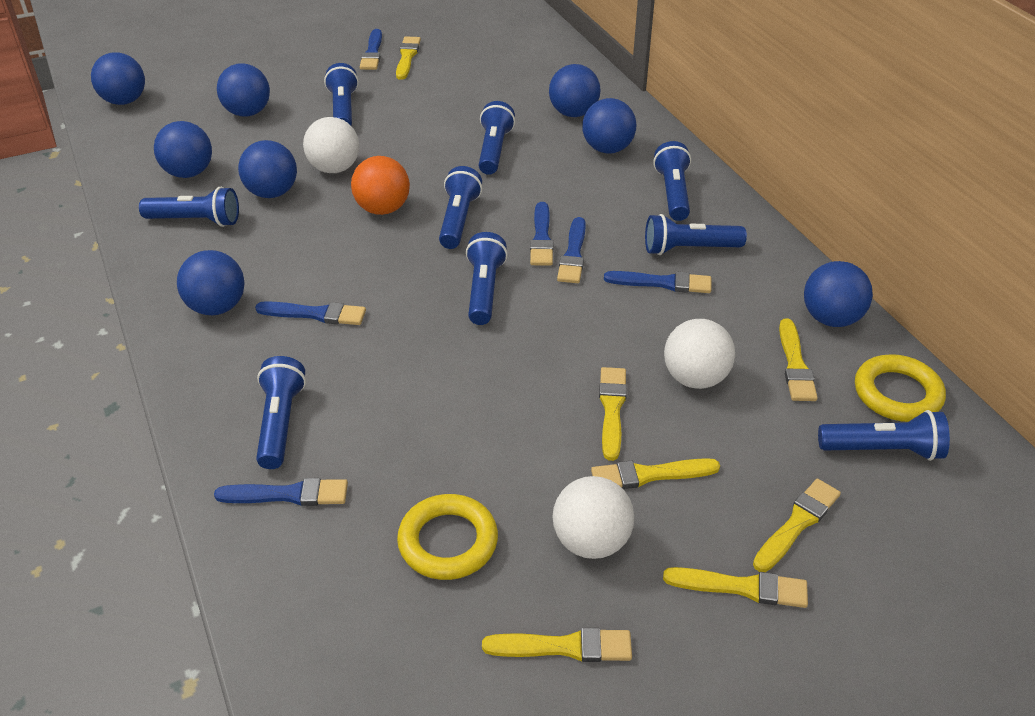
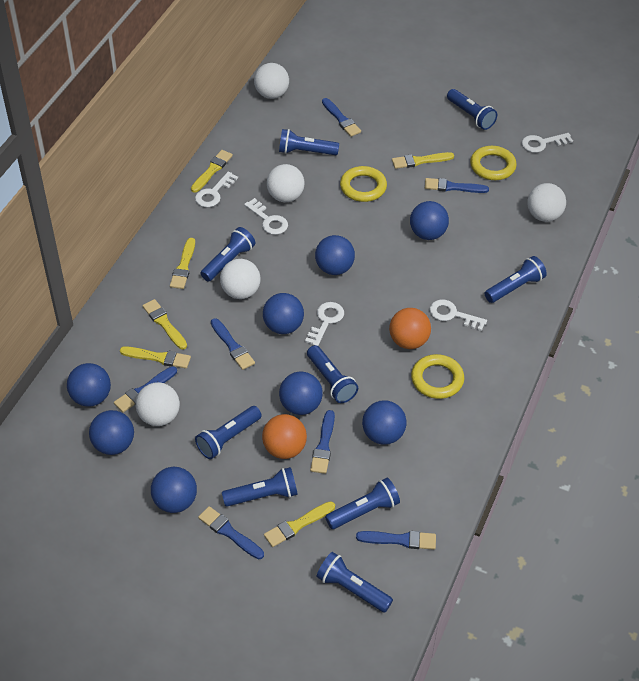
blue brush: 6 -> 7
orange ball: 1 -> 2
white ball: 3 -> 5
white key: 0 -> 5
yellow brush: 7 -> 6
yellow ring: 2 -> 3

